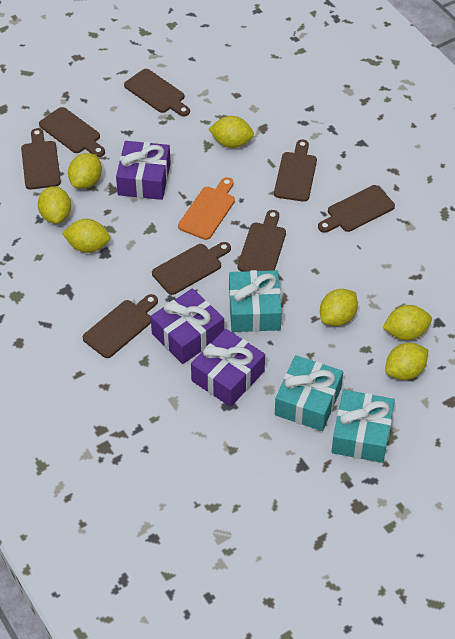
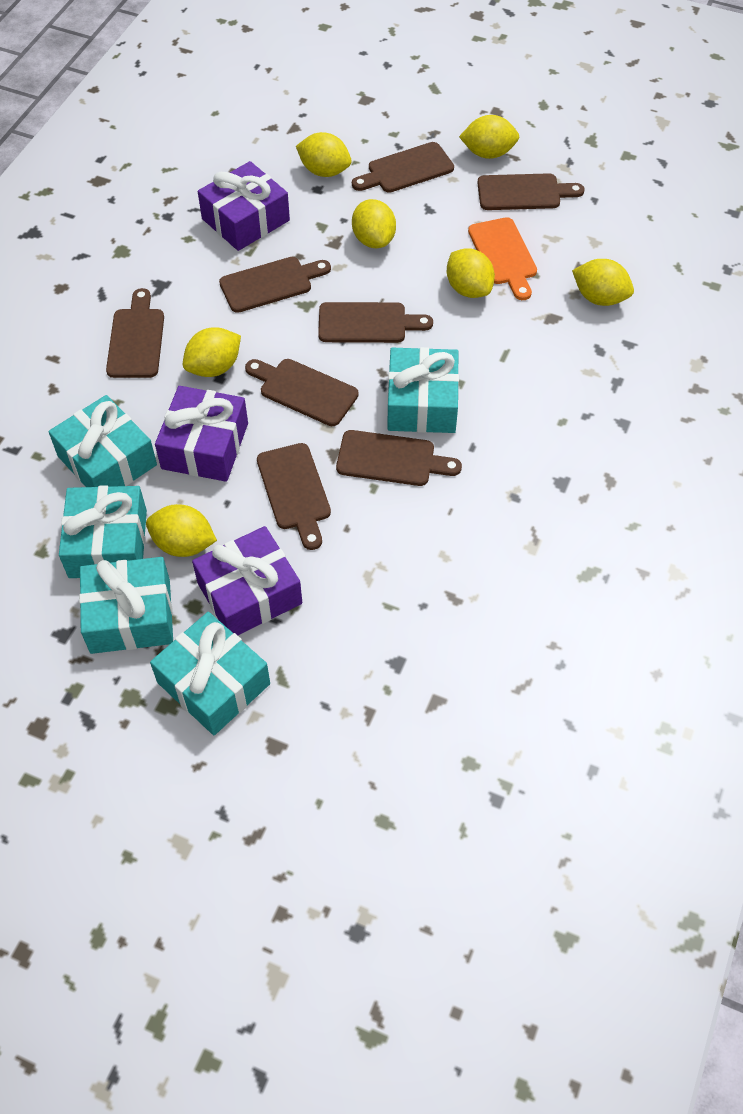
turquoise gift: 3 -> 5

